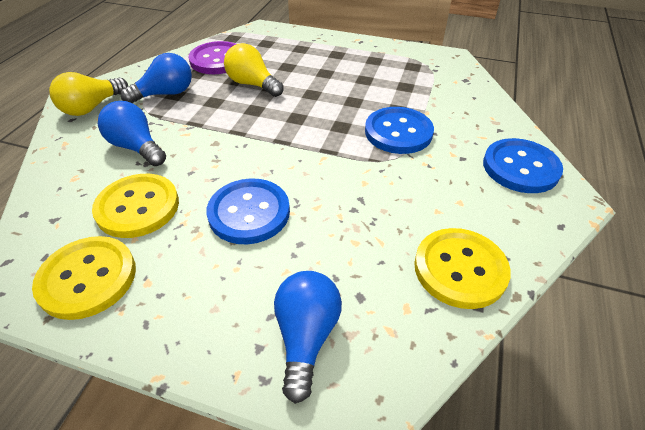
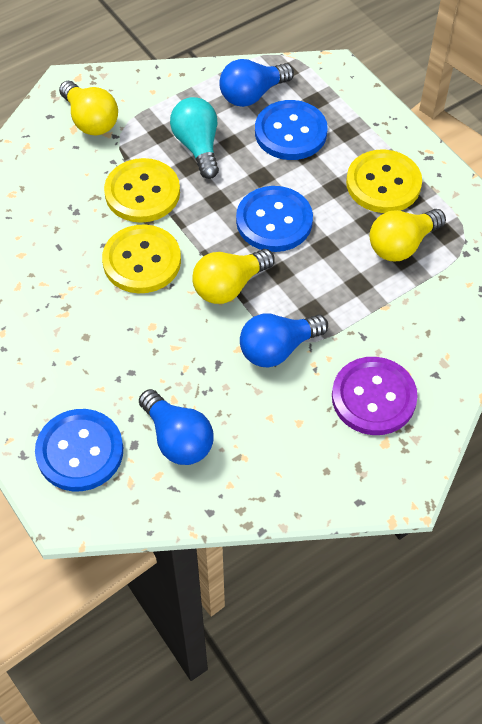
turquoise light bulb: 0 -> 1
yellow light bulb: 2 -> 3

